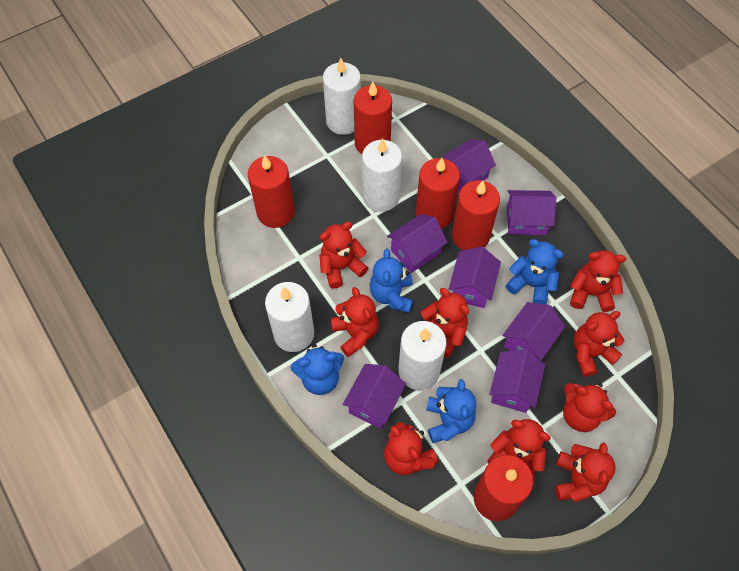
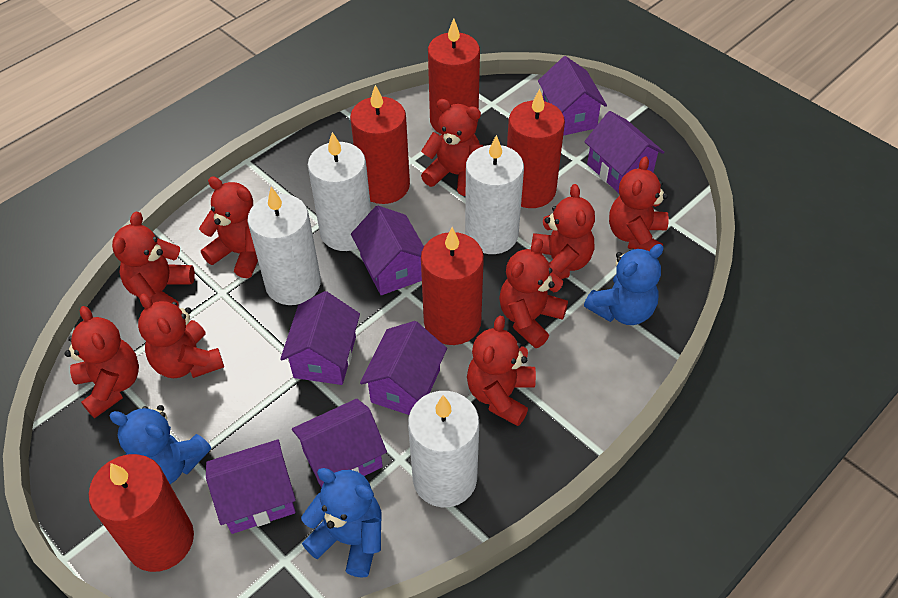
blue teddy bear: 4 -> 3

